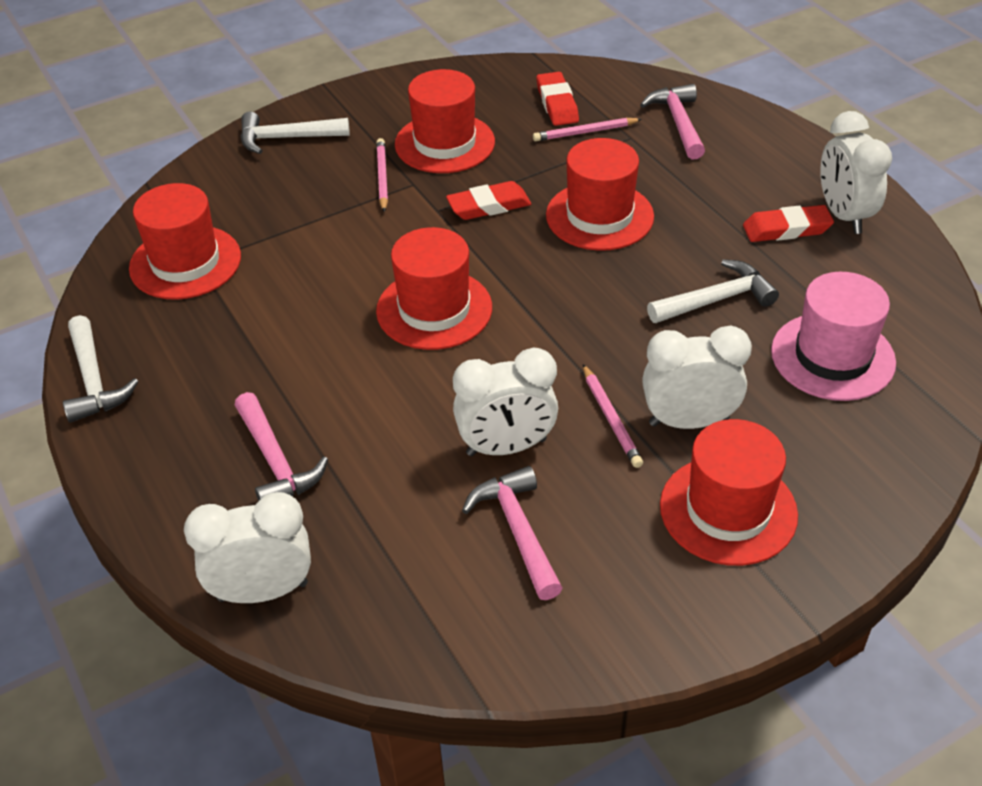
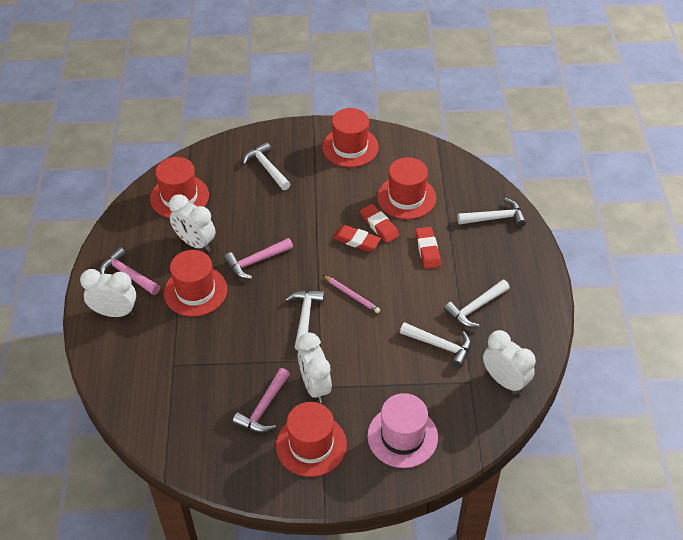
pink pencil: 3 -> 1
white hammer: 3 -> 5

